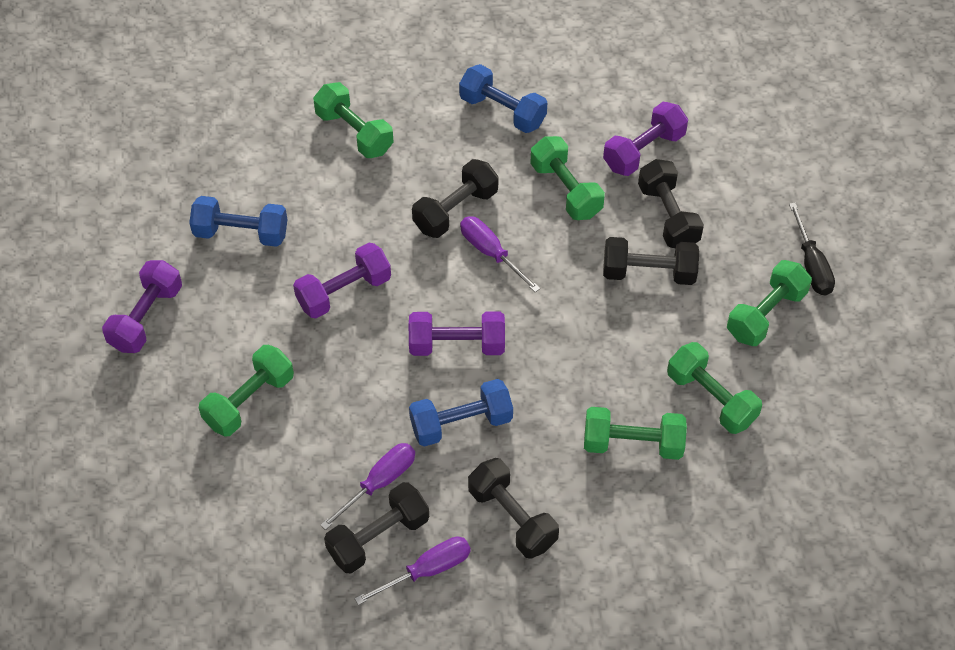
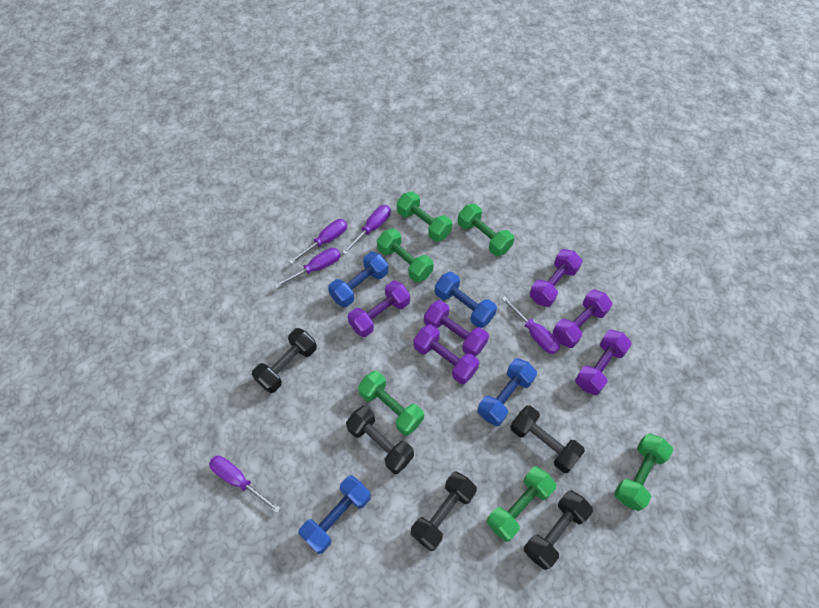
black screwdriver: 1 -> 0
blue dumbbell: 3 -> 4
purple dumbbell: 4 -> 6
purple screwdriver: 3 -> 5

